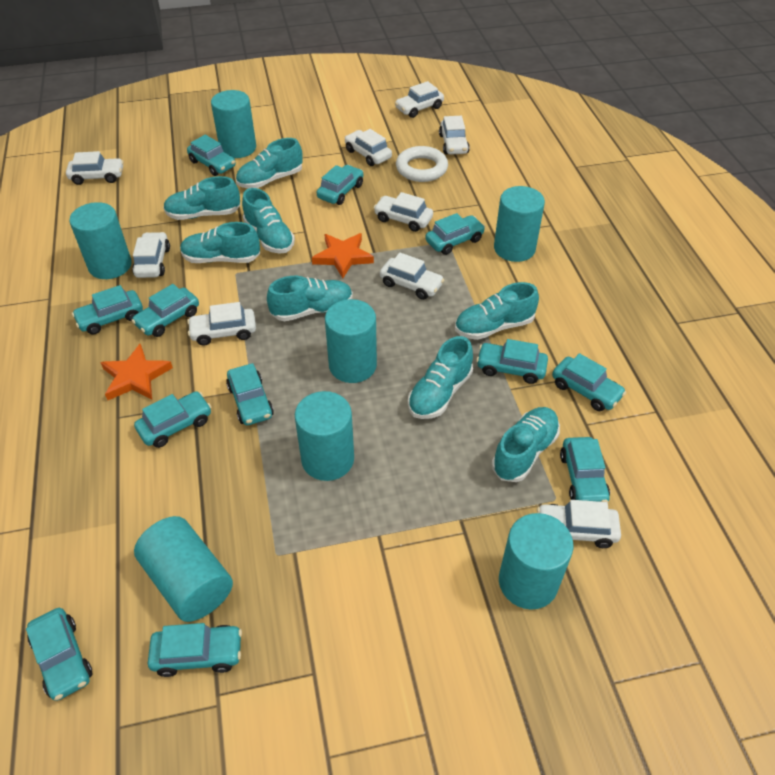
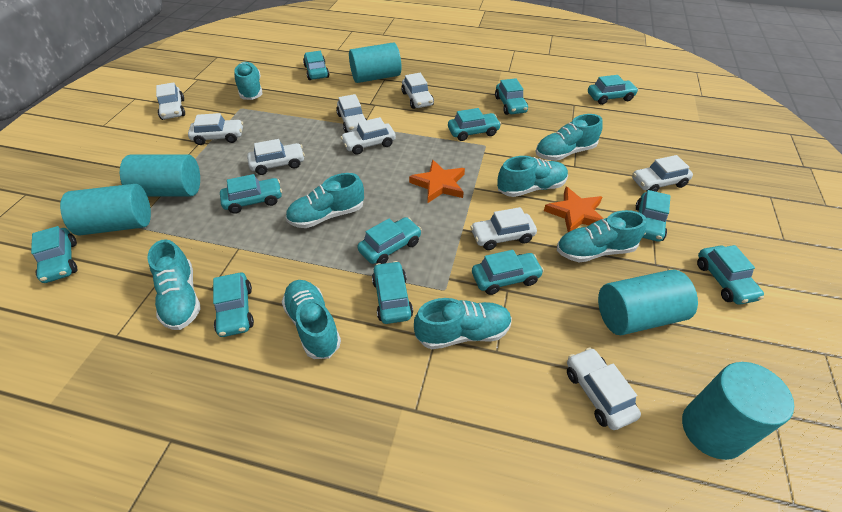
turquoise cylinder: 7 -> 5
white ring: 1 -> 0

